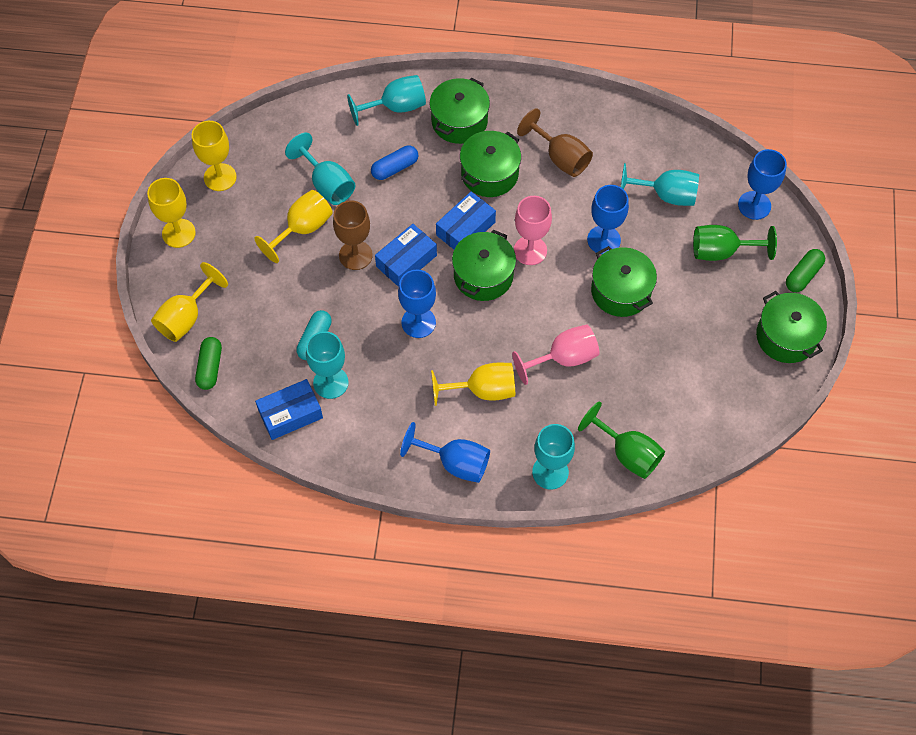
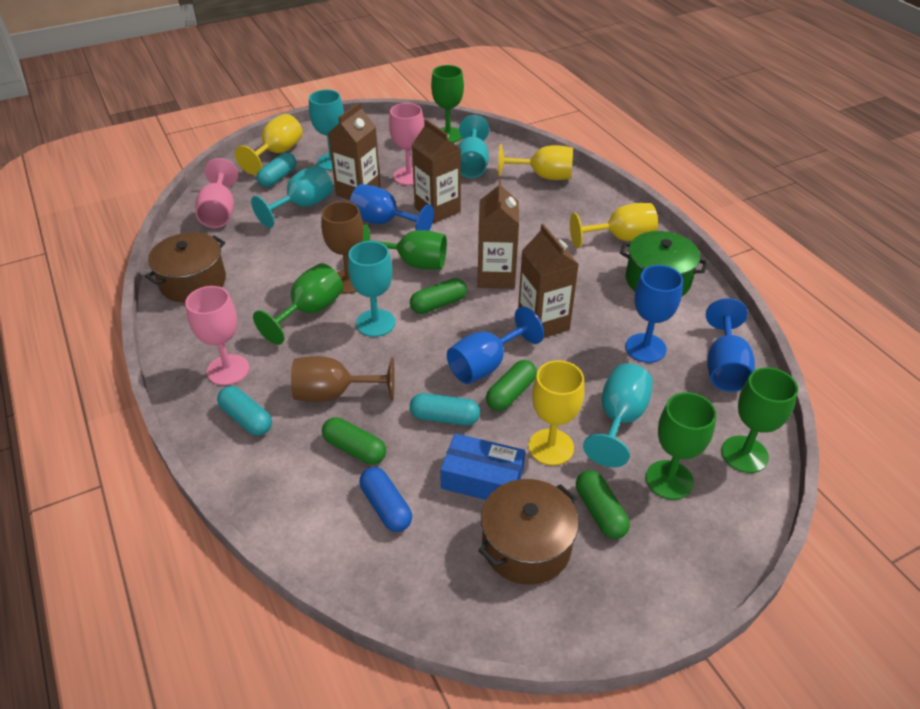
blue box: 3 -> 1
brown carton: 0 -> 4
brown pot: 0 -> 2
green capsule: 2 -> 4
green goblet: 2 -> 5
green pot: 5 -> 1
pink goblet: 2 -> 3
turquoise capsule: 1 -> 3
yellow goblet: 5 -> 4

